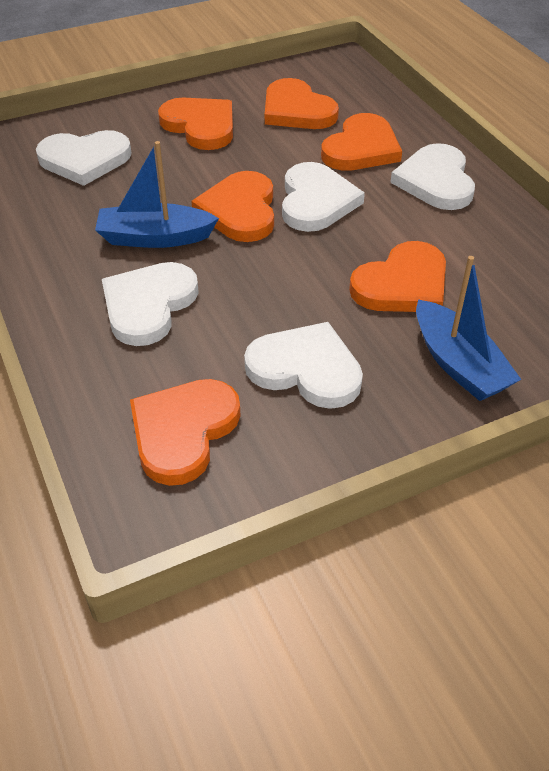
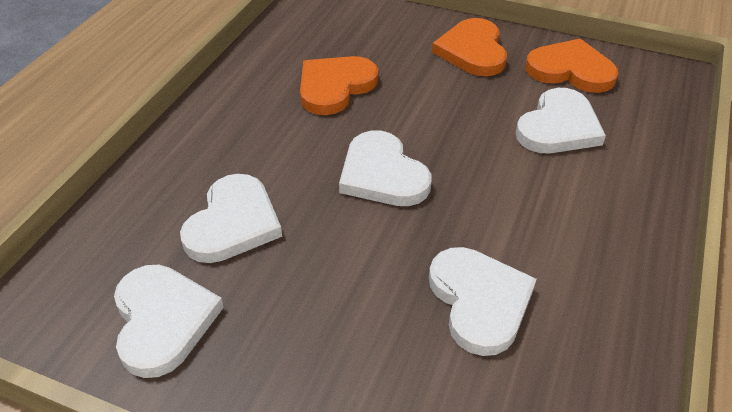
blue boat: 2 -> 0
orange heart: 6 -> 3

